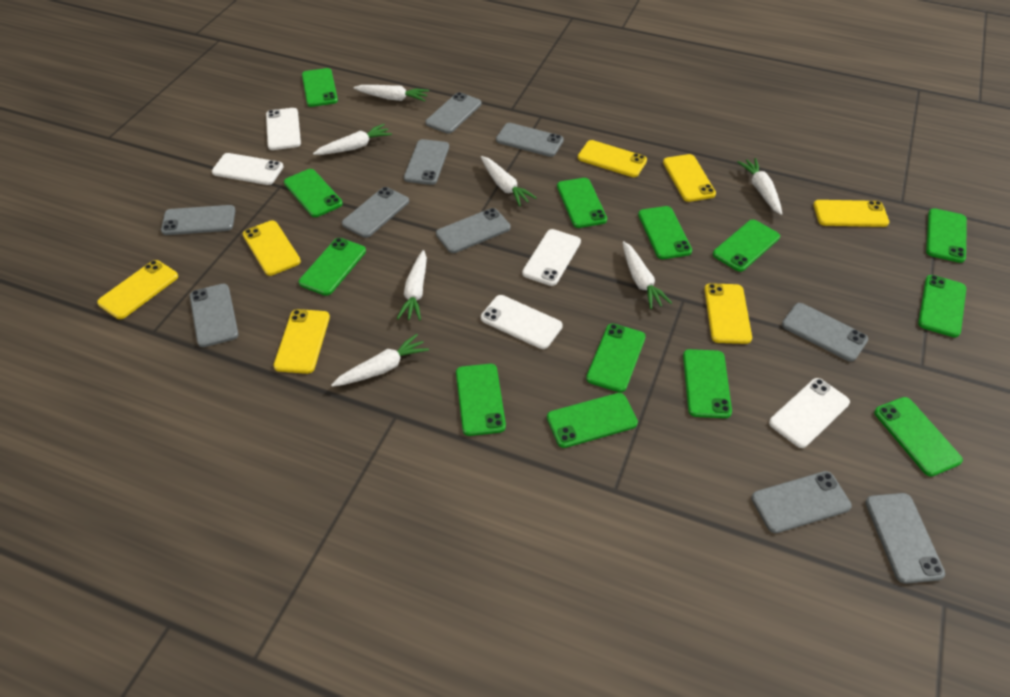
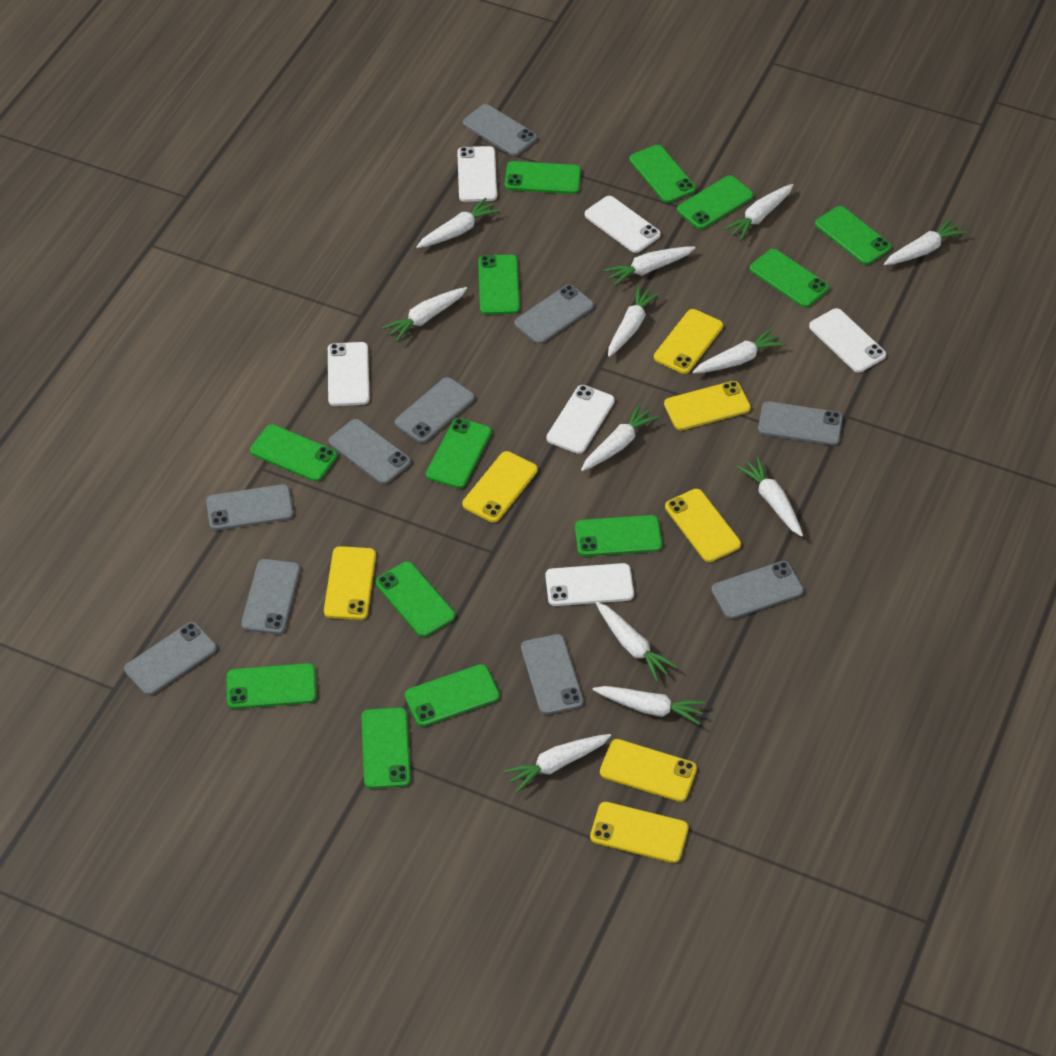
white carrot: 7 -> 12
white phone: 5 -> 6

